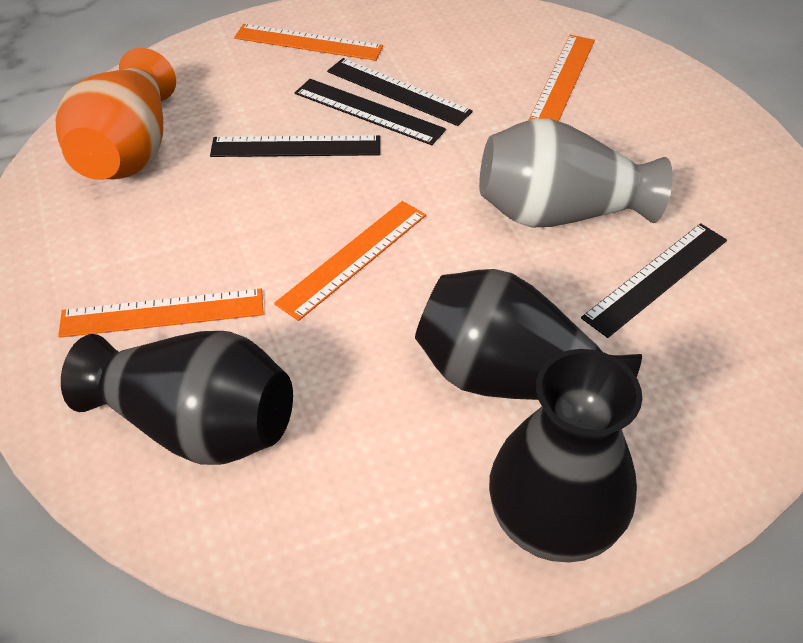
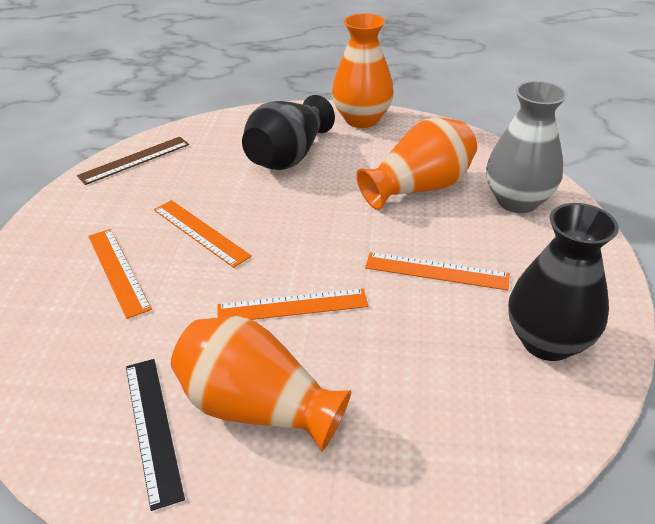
black ruler: 4 -> 1
black vase: 3 -> 2
brown ruler: 0 -> 1
orange vase: 1 -> 3

